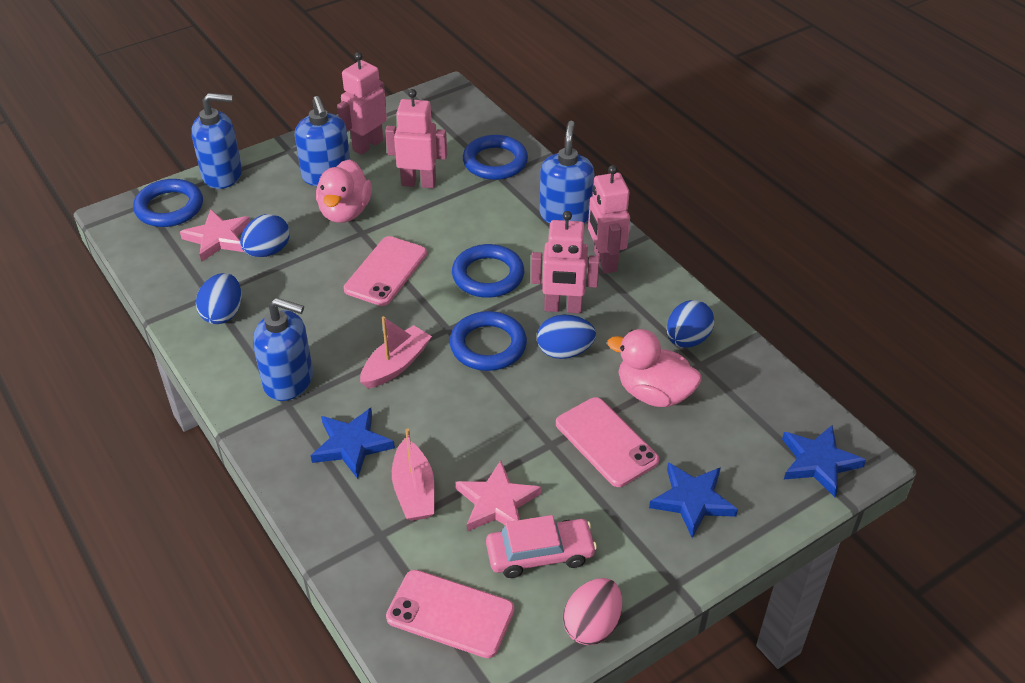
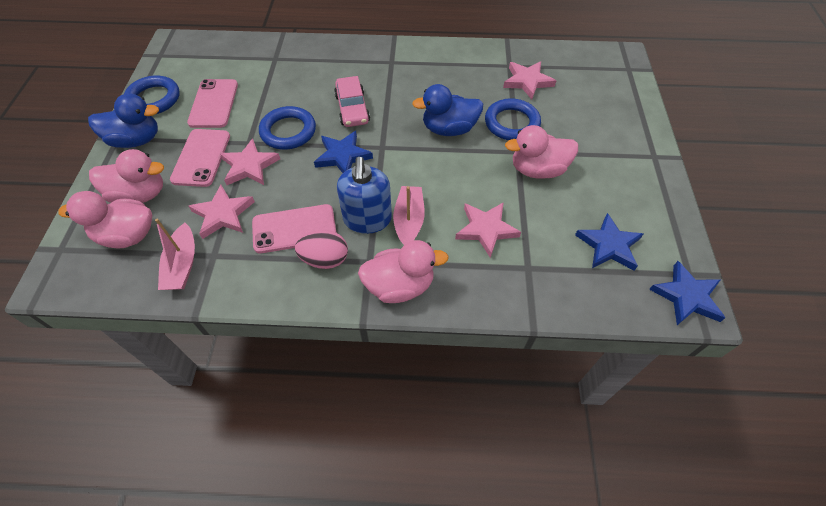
blue duck: 0 -> 2
blue egg: 4 -> 0
blue ring: 4 -> 3
blue soap dispenser: 4 -> 1
pink duck: 2 -> 4
pink robot: 4 -> 0
pink star: 2 -> 4

